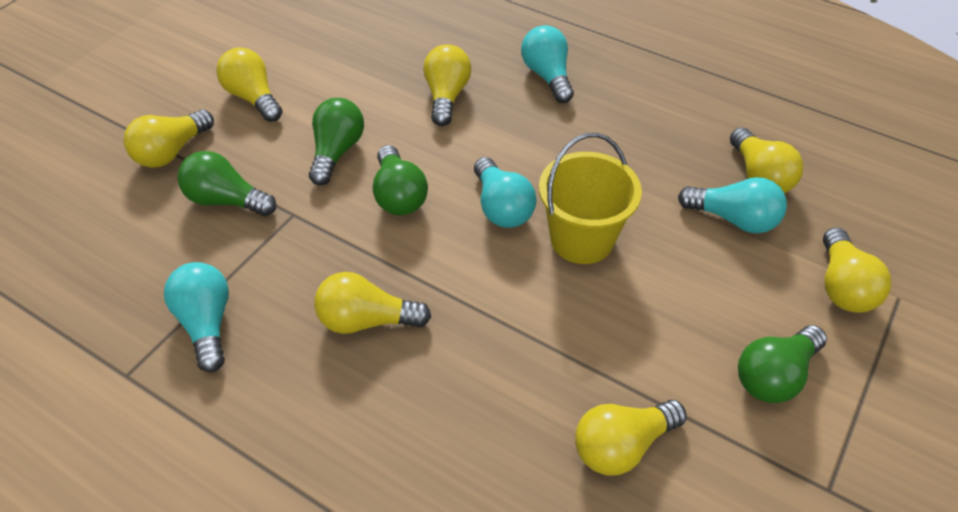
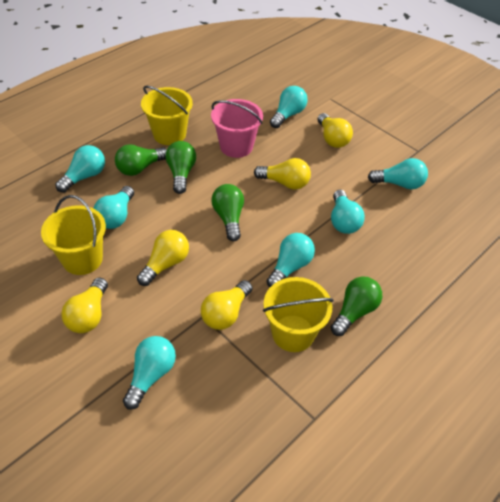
pink bucket: 0 -> 1
turquoise light bulb: 4 -> 7
yellow bucket: 1 -> 3
yellow light bulb: 7 -> 5

